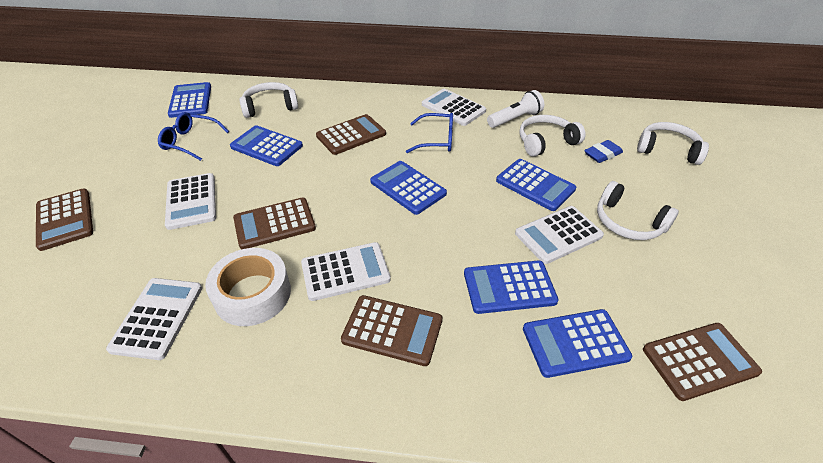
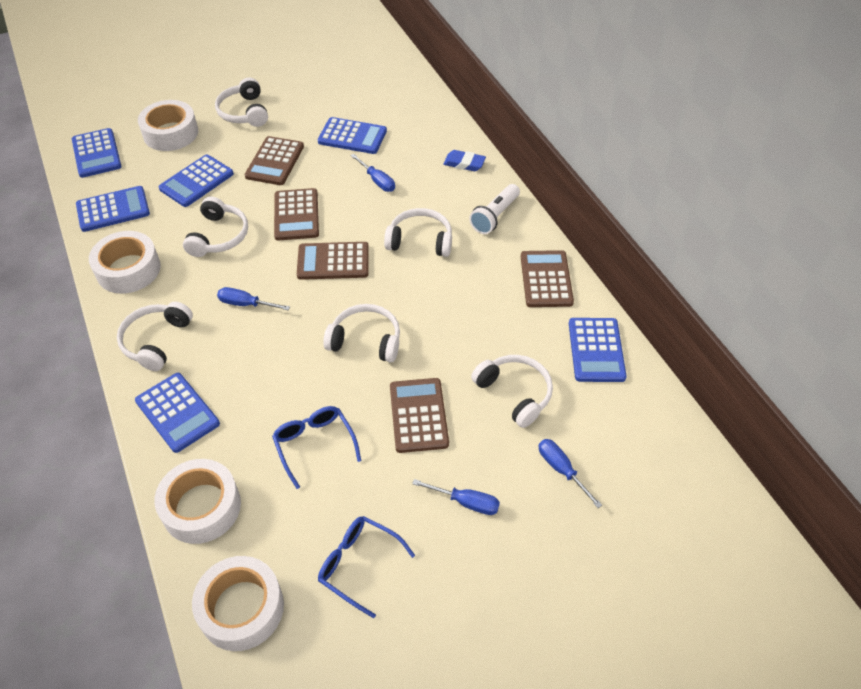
blue screwdriver: 0 -> 4
white calculator: 5 -> 0
white headphones: 4 -> 6
white tape: 1 -> 4

